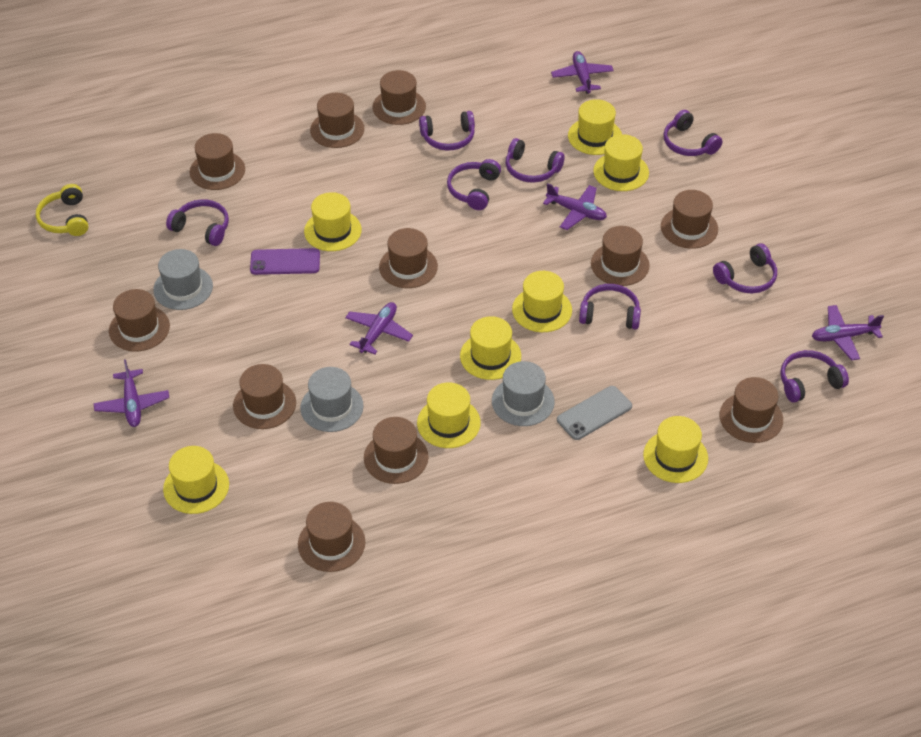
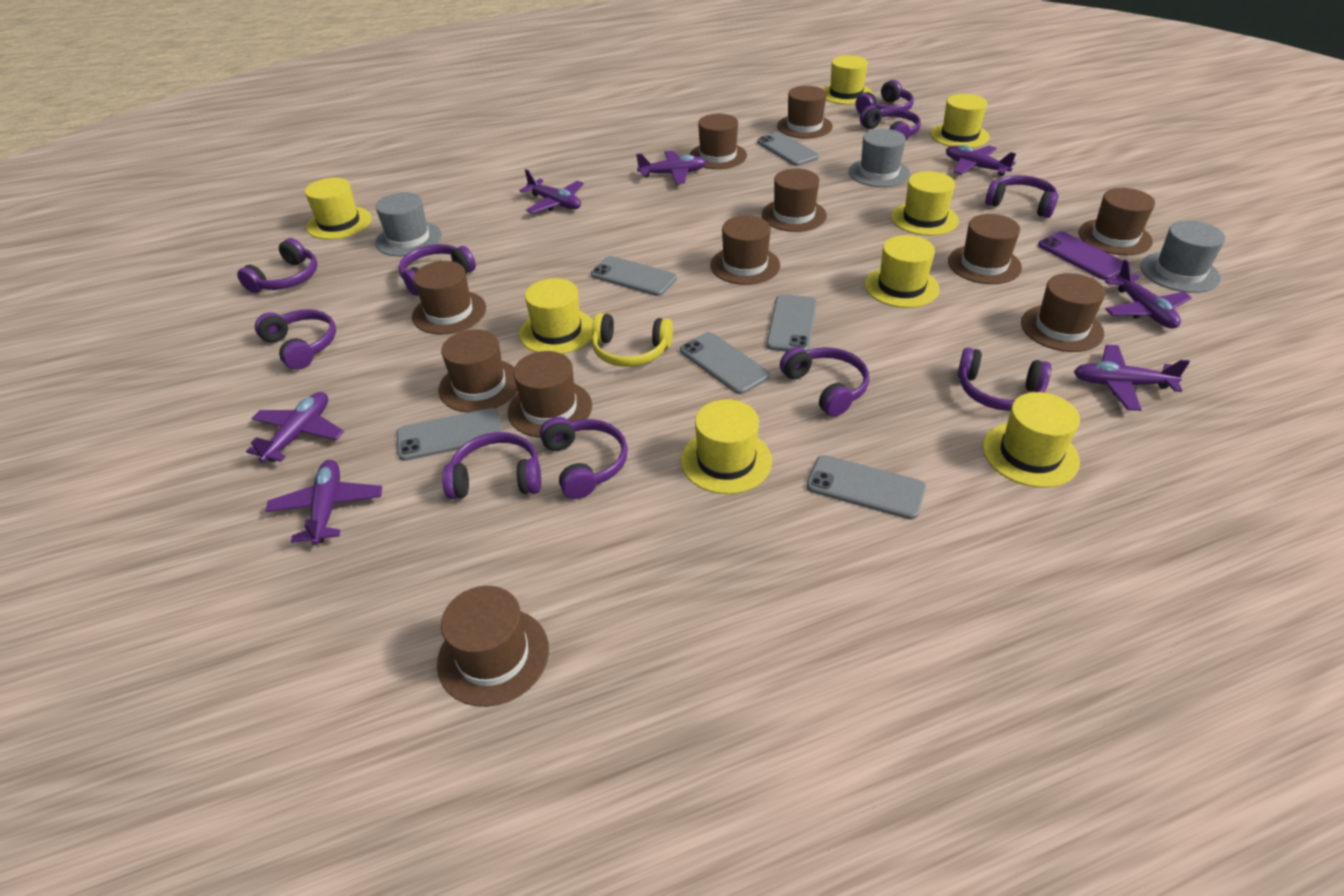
grey phone: 1 -> 6
purple headphones: 8 -> 10
purple plane: 5 -> 7

